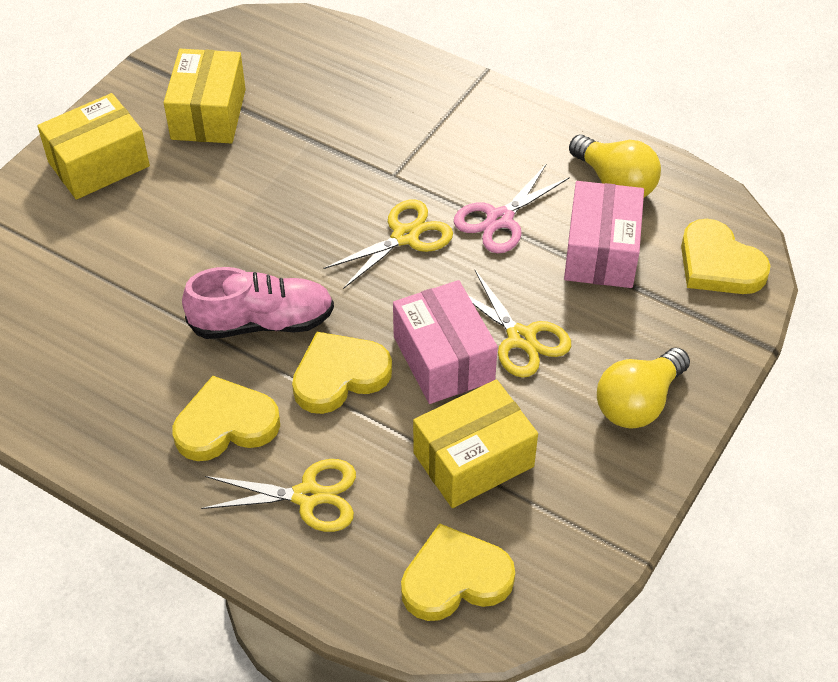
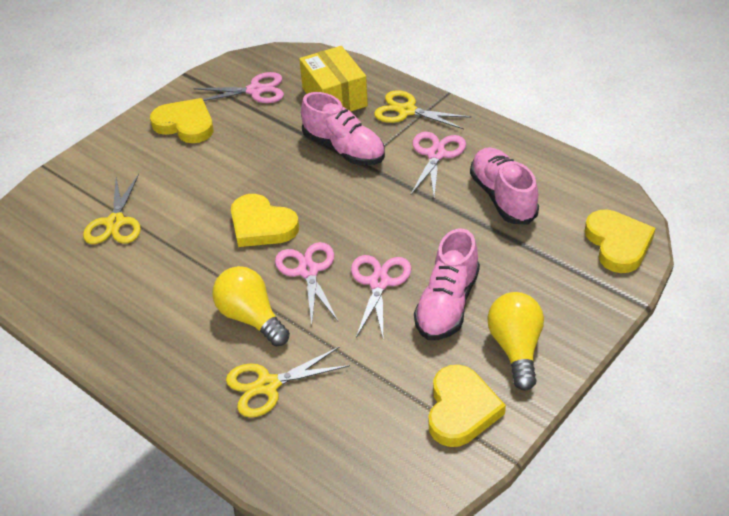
pink box: 2 -> 0
pink scissors: 1 -> 4
pink shoe: 1 -> 3
yellow box: 3 -> 1

